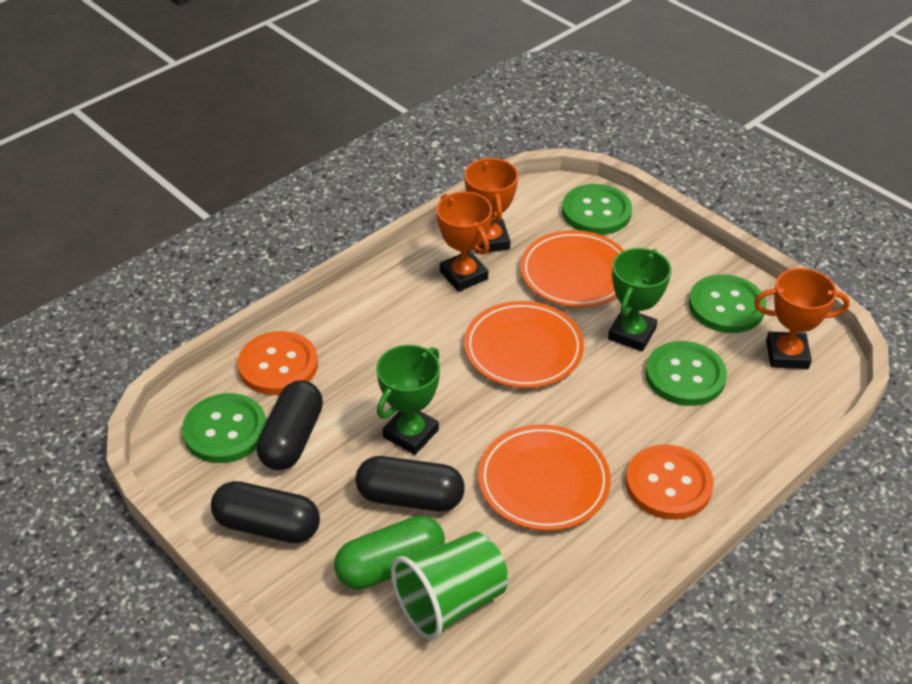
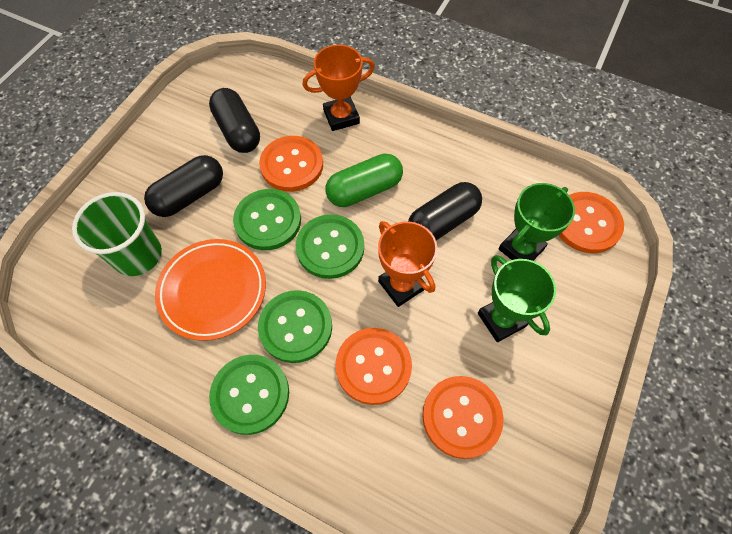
orange button: 2 -> 4
orange plate: 3 -> 1
orange trophy: 3 -> 2

